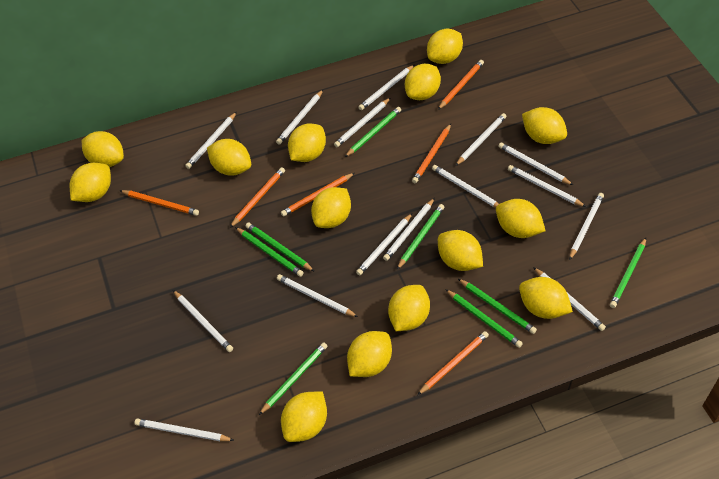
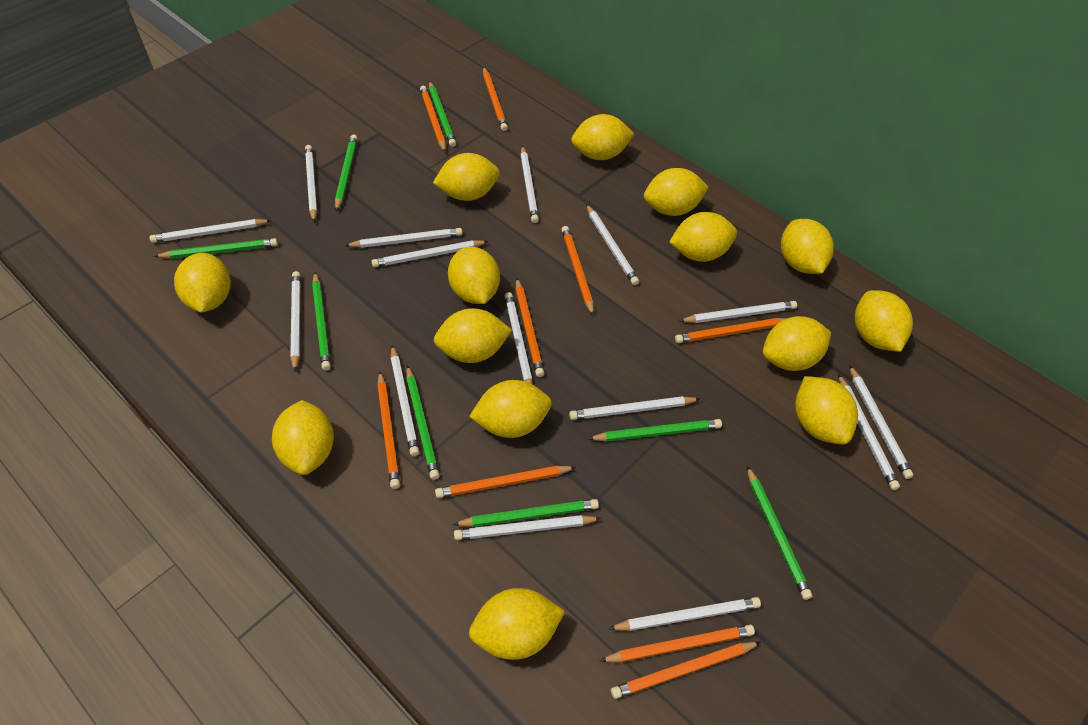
orange pencil: 6 -> 9

